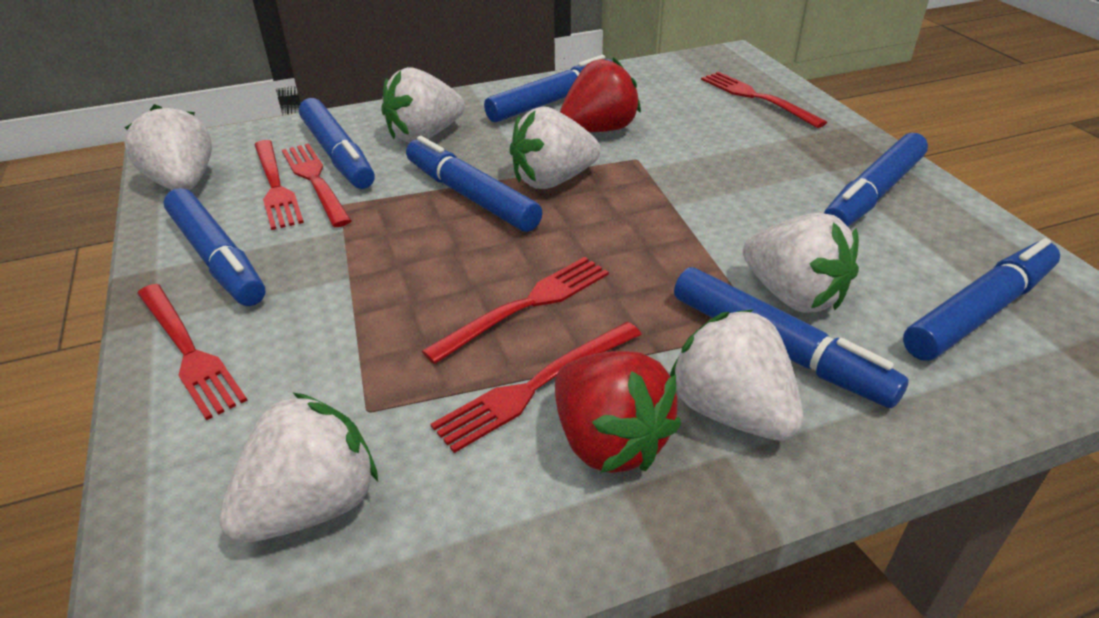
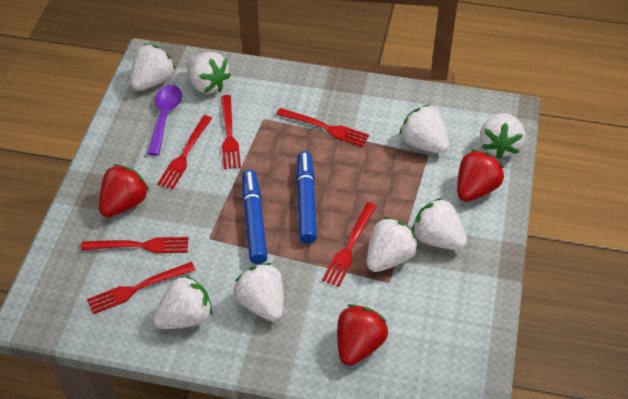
blue marker: 7 -> 2
purple spoon: 0 -> 1
red strawberry: 2 -> 3
white strawberry: 6 -> 8

